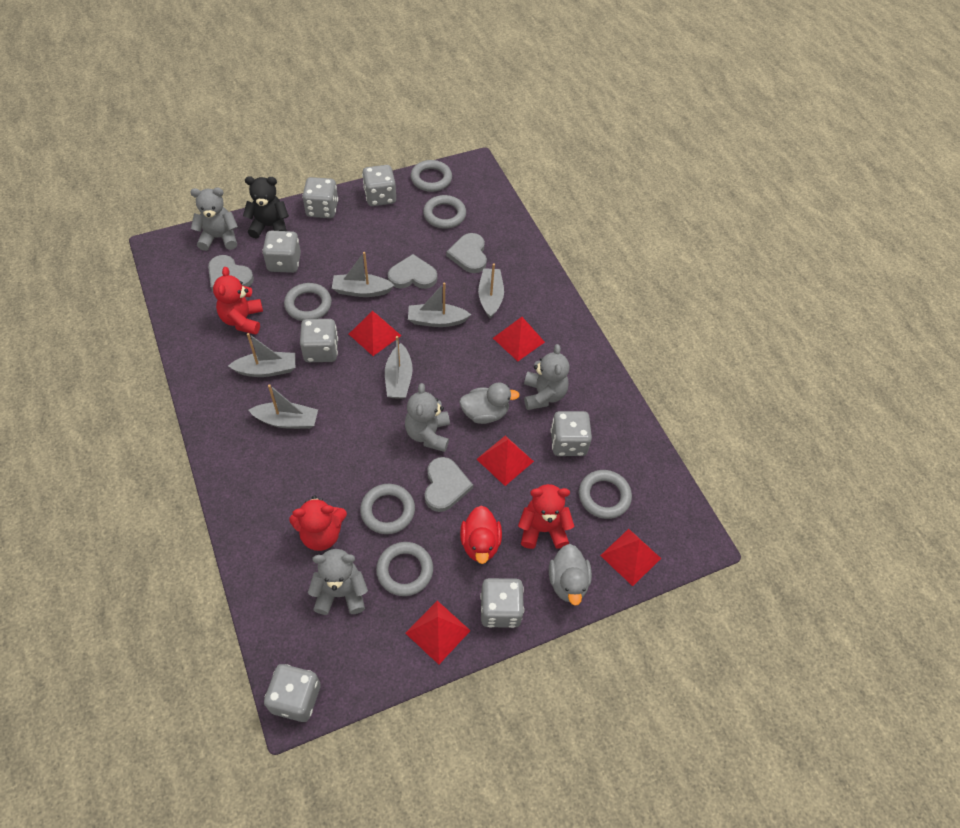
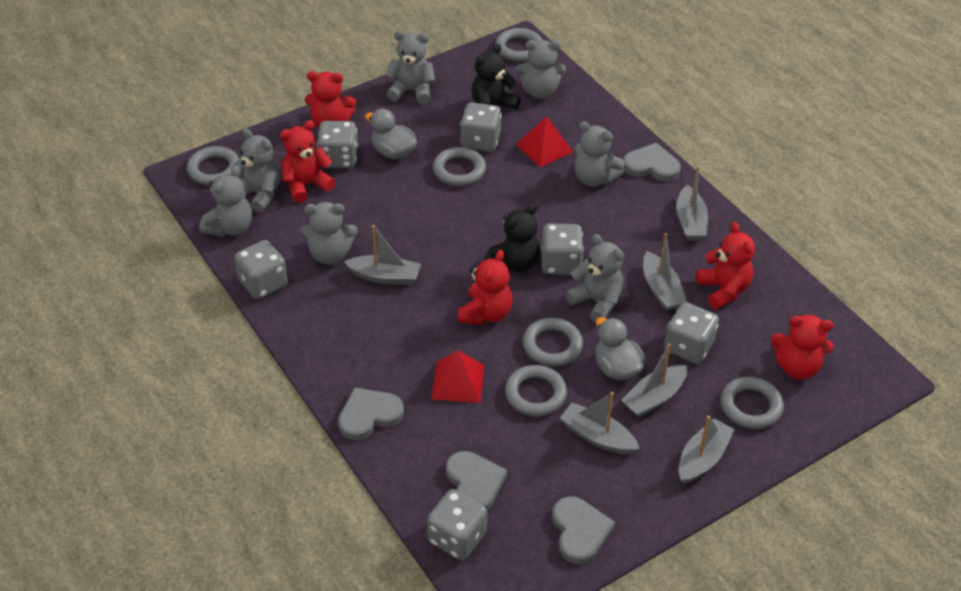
black teddy bear: 1 -> 2
grey dice: 7 -> 6
grey teddy bear: 4 -> 7
red duck: 1 -> 0
red pyramid: 5 -> 2
red teddy bear: 3 -> 5

